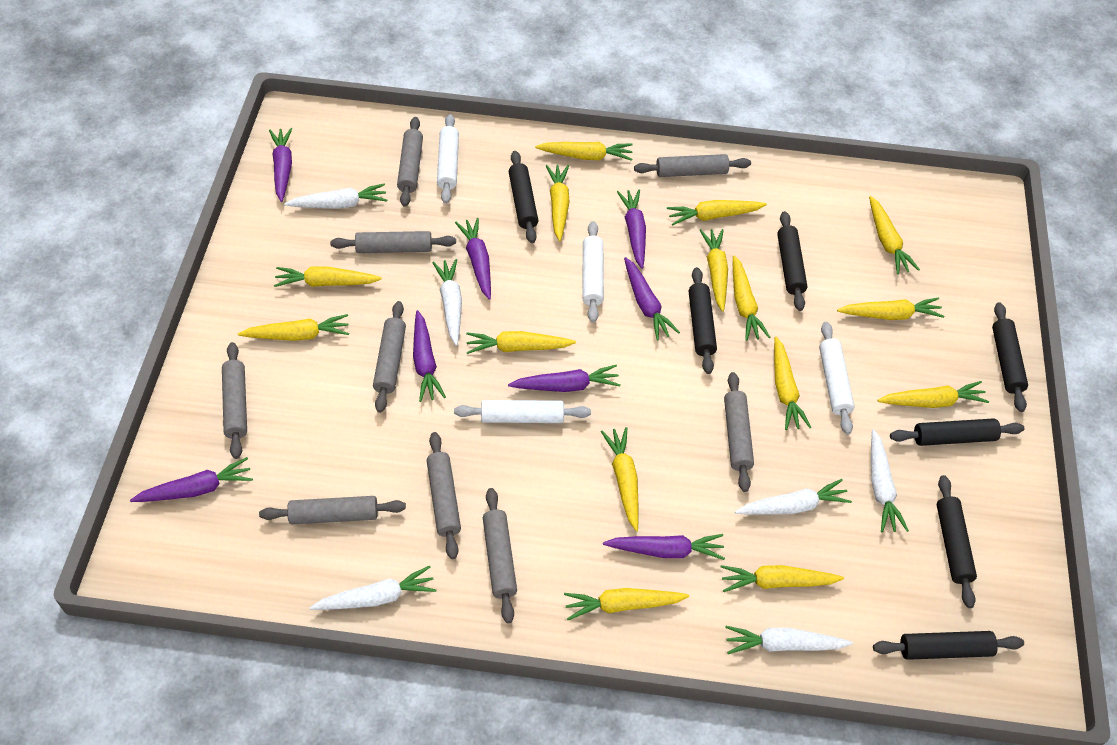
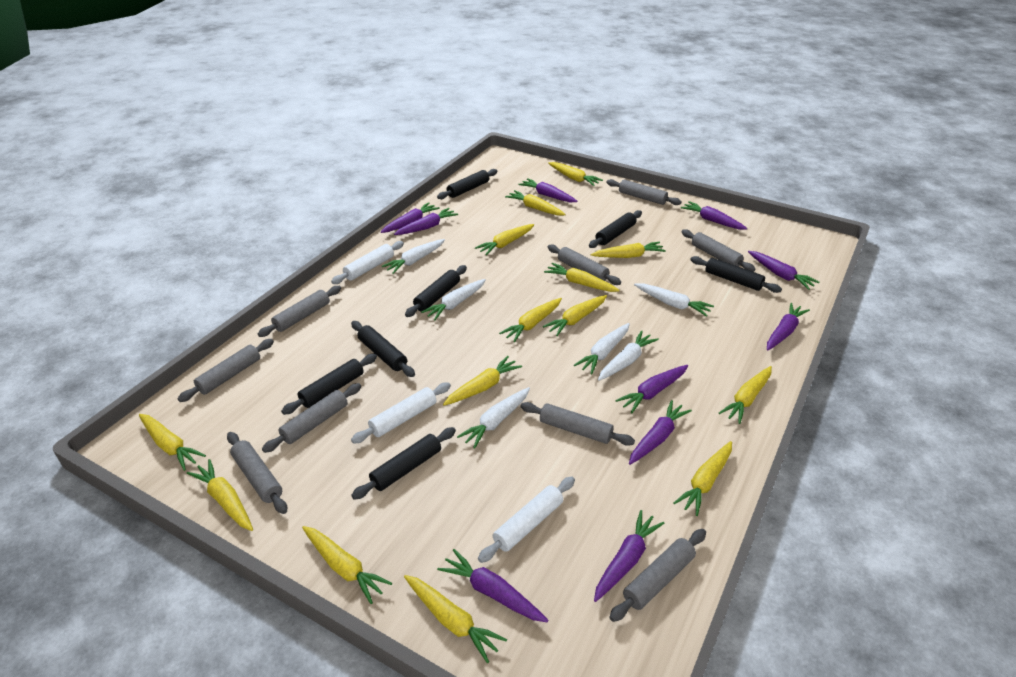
purple carrot: 8 -> 10
white rolling pin: 4 -> 3
yellow carrot: 15 -> 14

